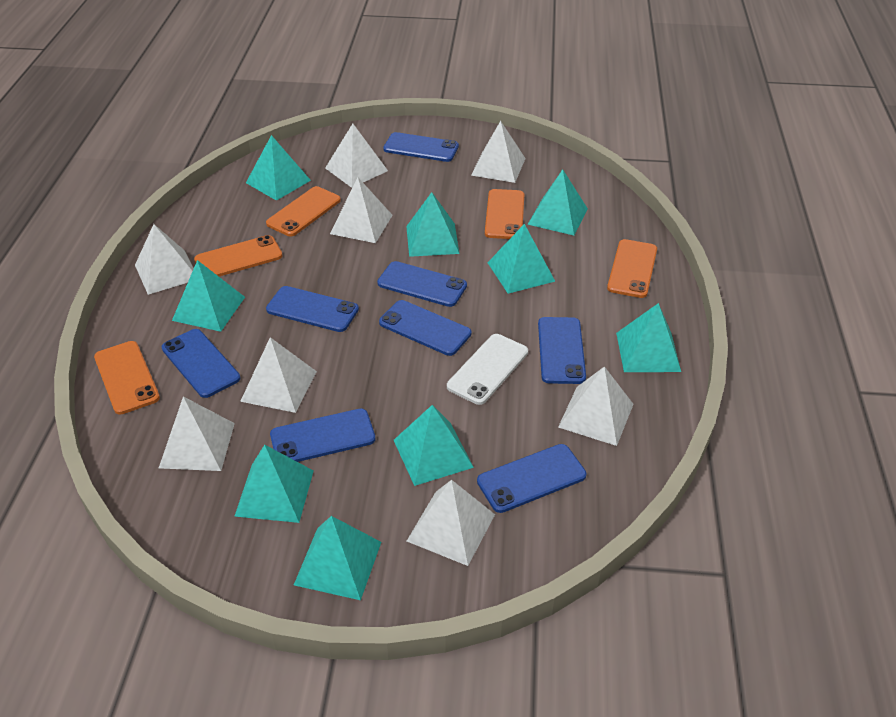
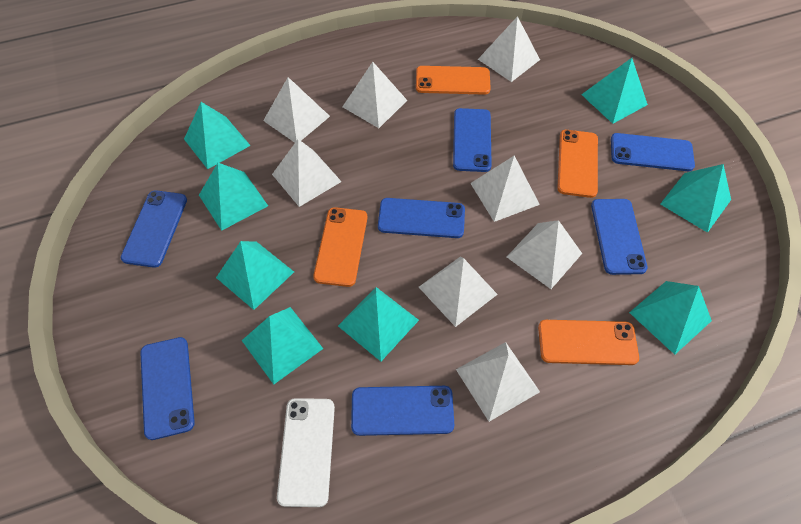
blue phone: 8 -> 7
orange phone: 5 -> 4
turquoise pyramid: 9 -> 8

